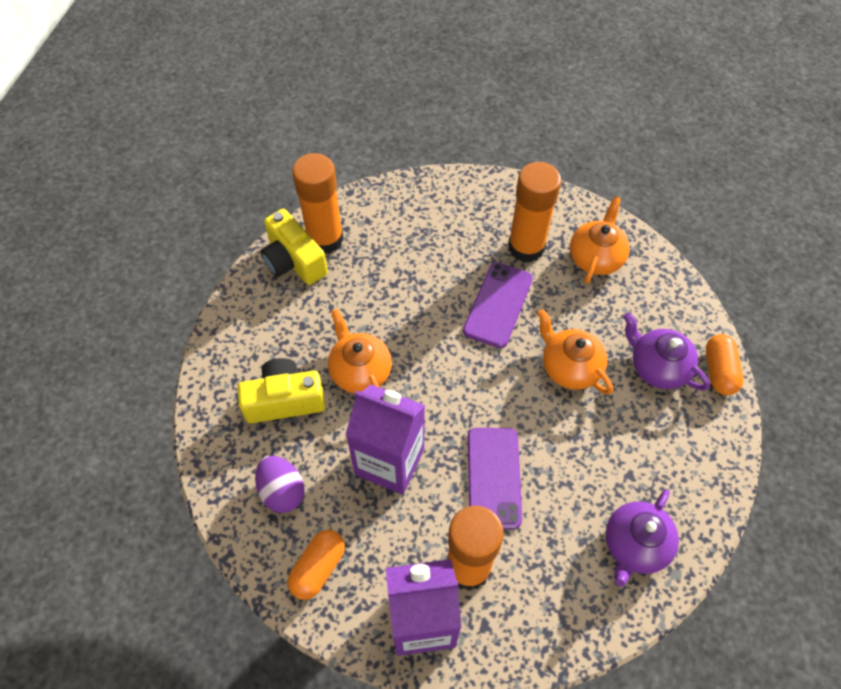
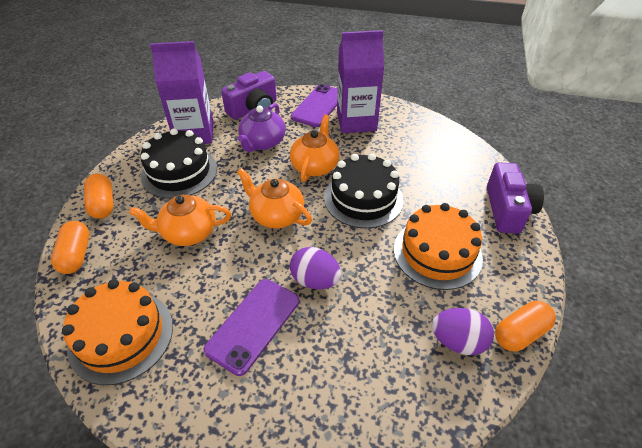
black cake: 0 -> 2
orange cake: 0 -> 2
orange capsule: 2 -> 3
orange glue stick: 3 -> 0
purple camera: 0 -> 2
purple egg: 1 -> 2
purple teapot: 2 -> 1
yellow camera: 2 -> 0

